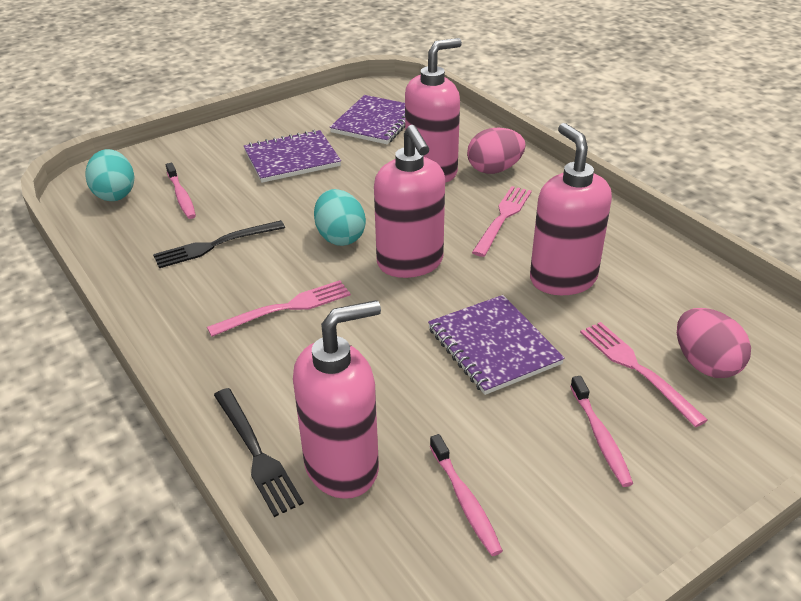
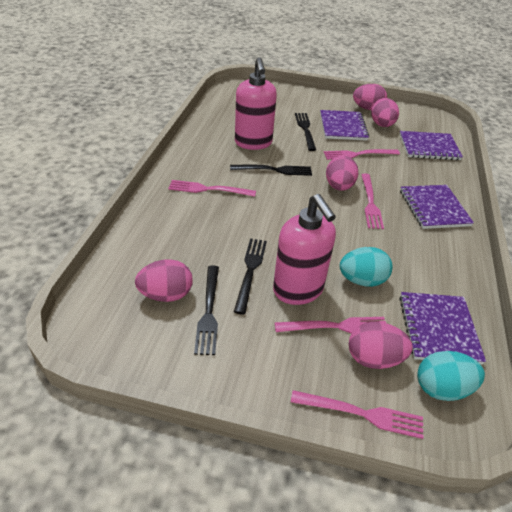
black fork: 2 -> 4
pink egg: 2 -> 5
pink fork: 3 -> 5
pink soap dispenser: 4 -> 2
pink toothbrush: 3 -> 0
purple notebook: 3 -> 4

